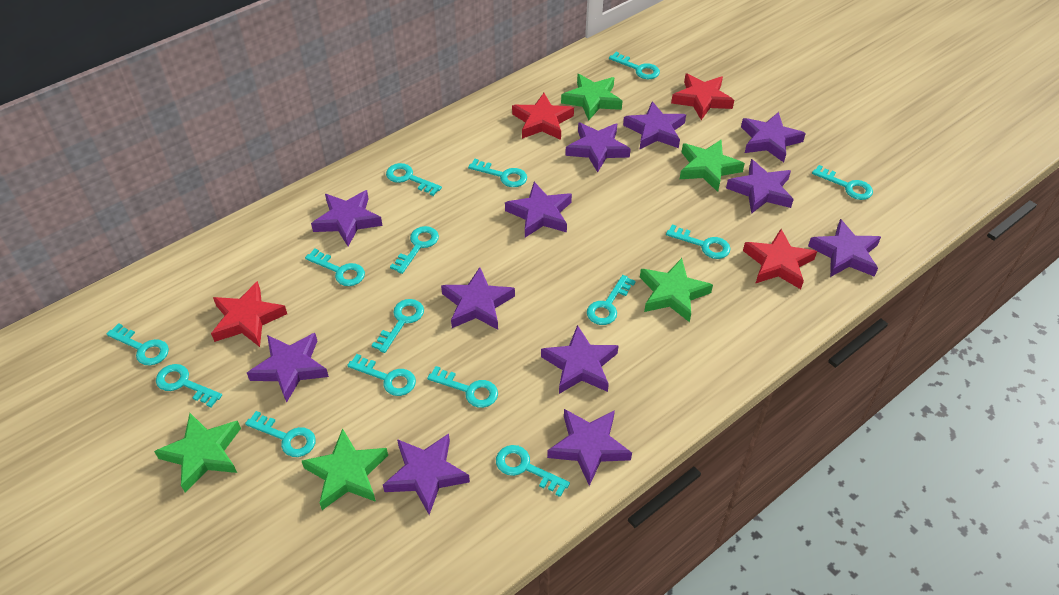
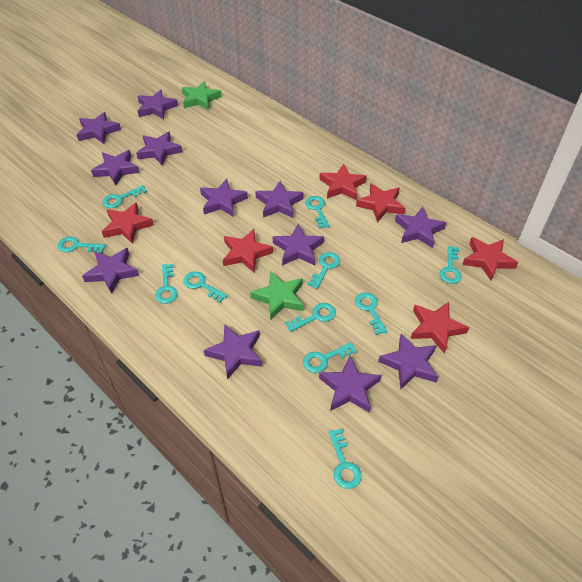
green star: 5 -> 2
red star: 4 -> 6
turquoise key: 15 -> 11

